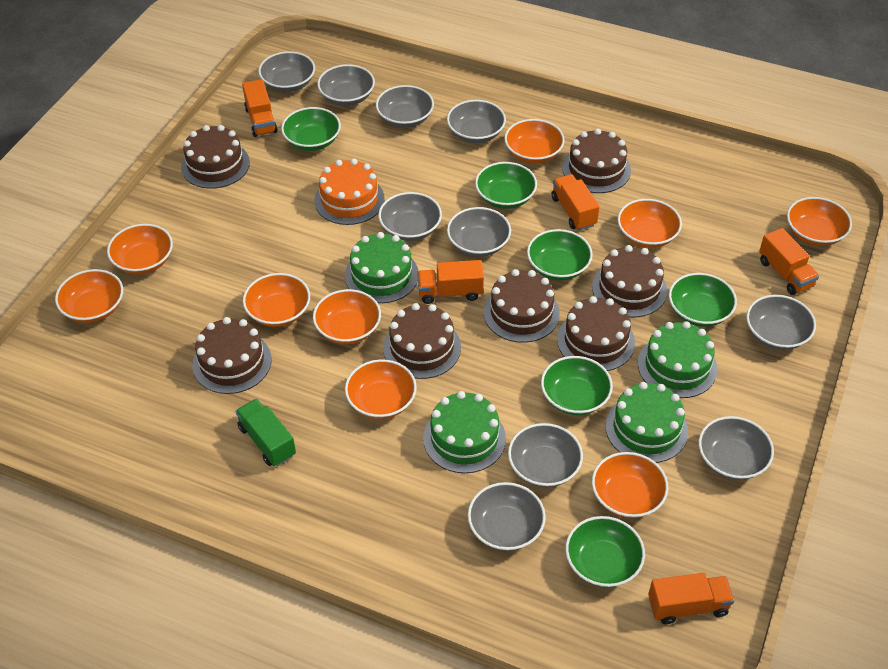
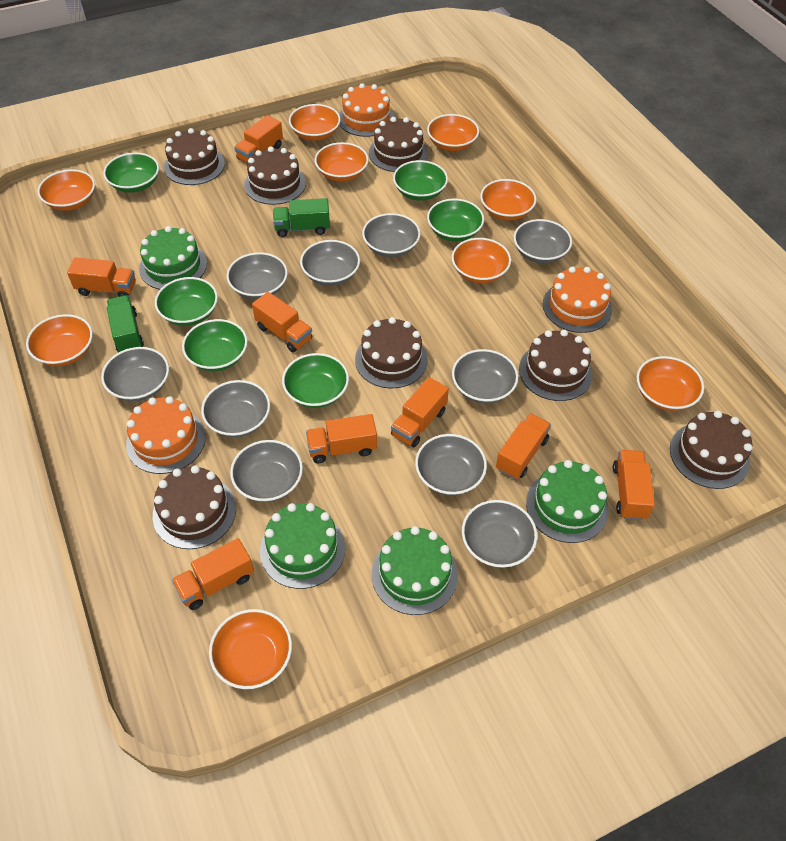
green truck: 1 -> 2
orange cake: 1 -> 3
orange truck: 5 -> 8

